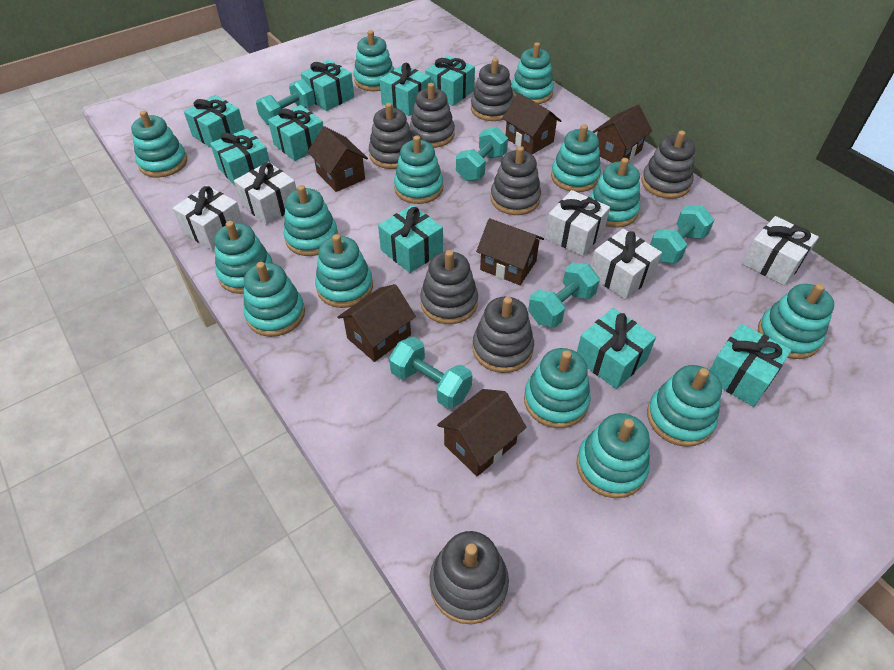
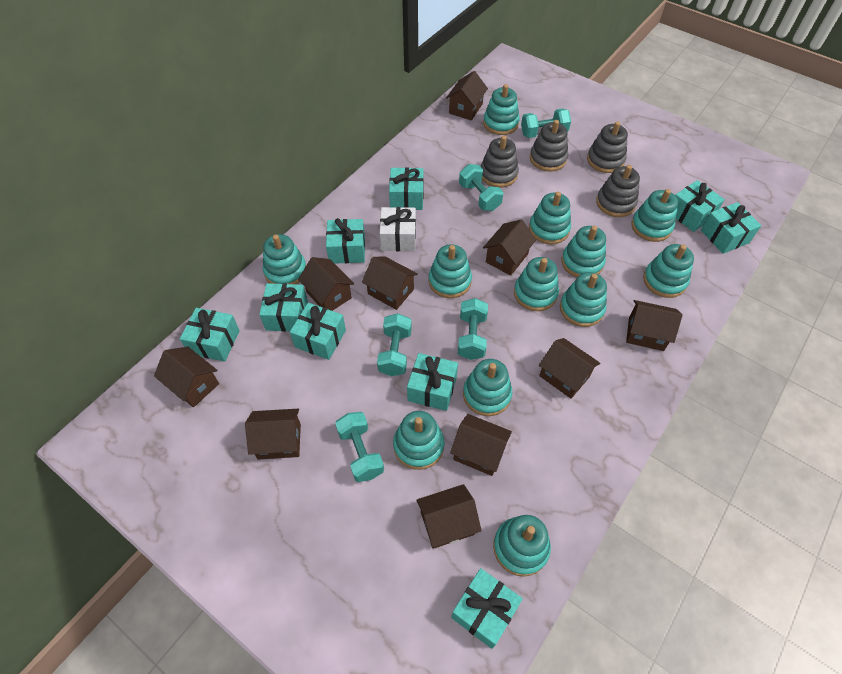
brown house: 6 -> 10
grey stacking toy: 8 -> 4
turquoise stacking toy: 14 -> 12
white gift: 5 -> 1

